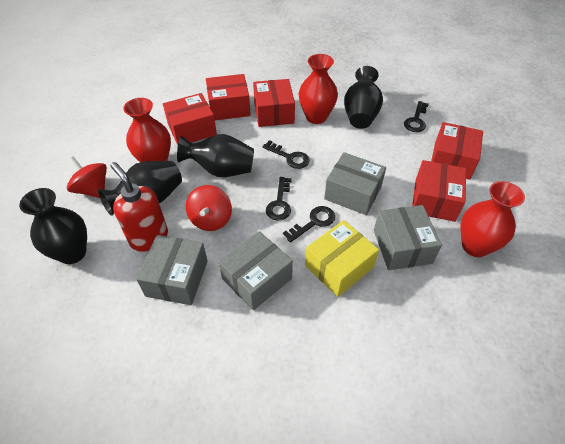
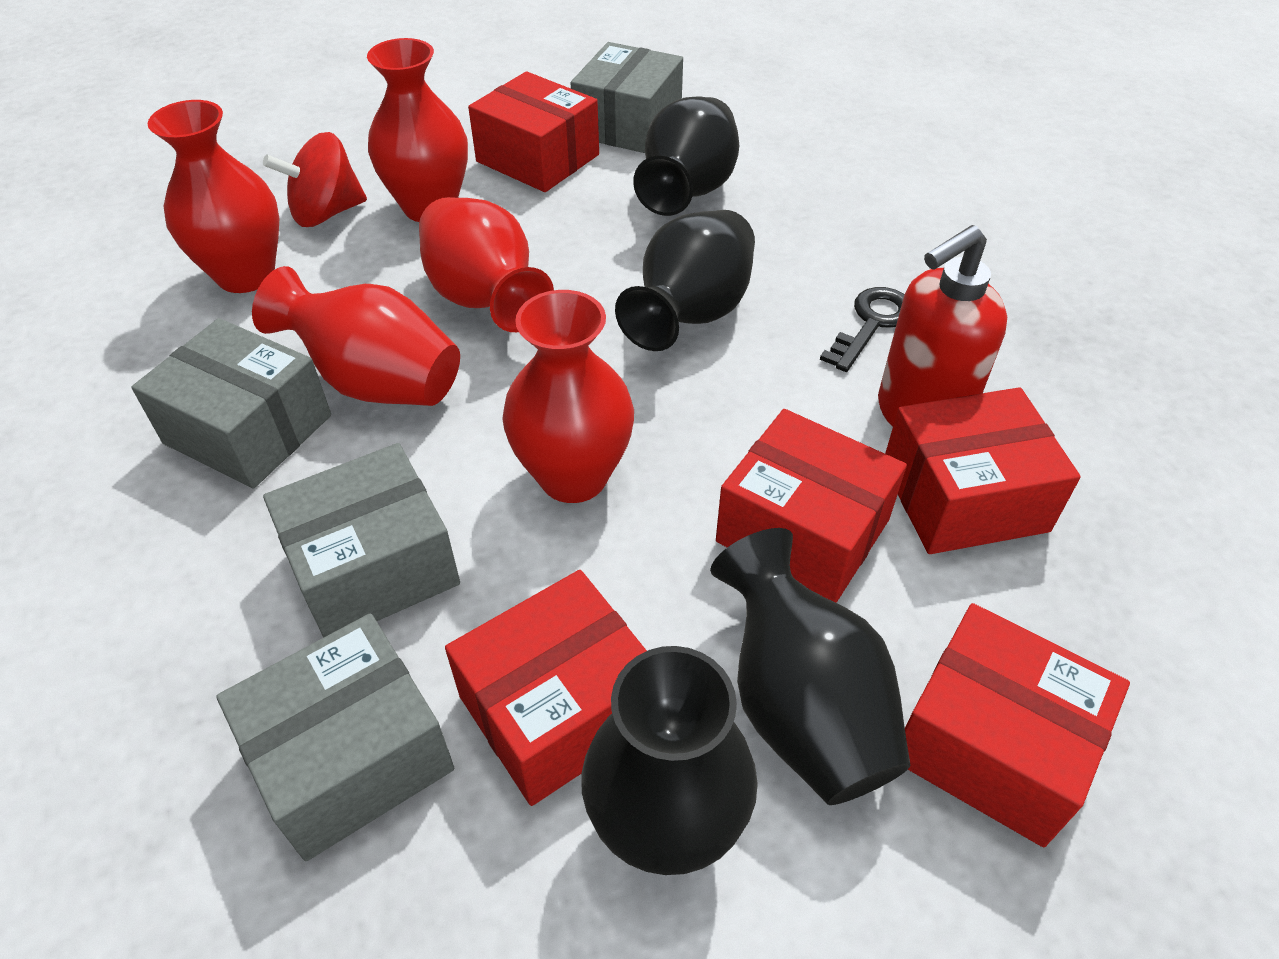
black key: 4 -> 1
red spinning top: 2 -> 1
red vase: 3 -> 5
yellow box: 1 -> 0

